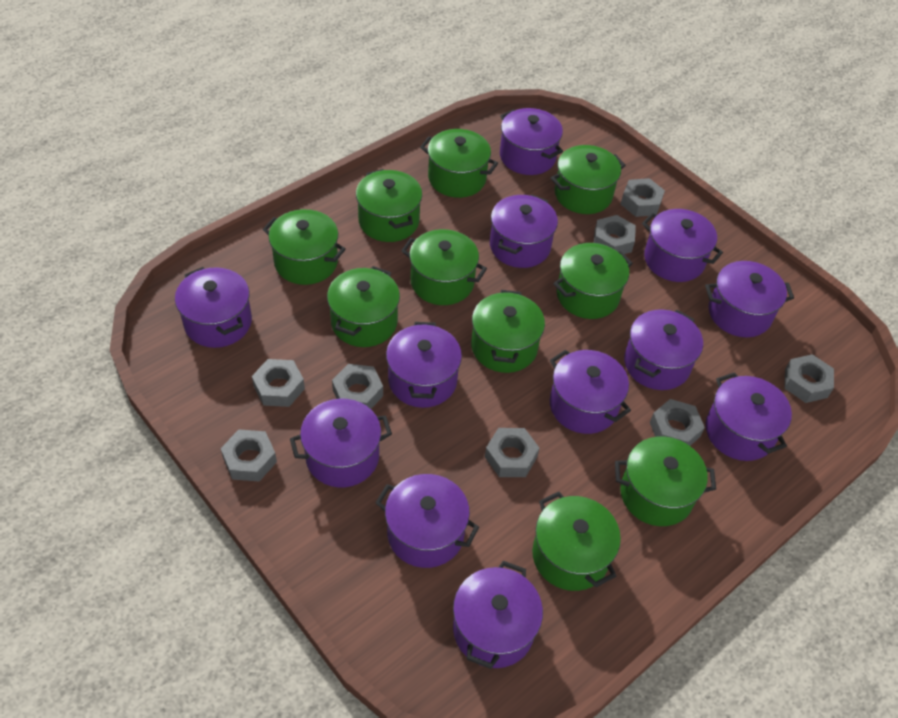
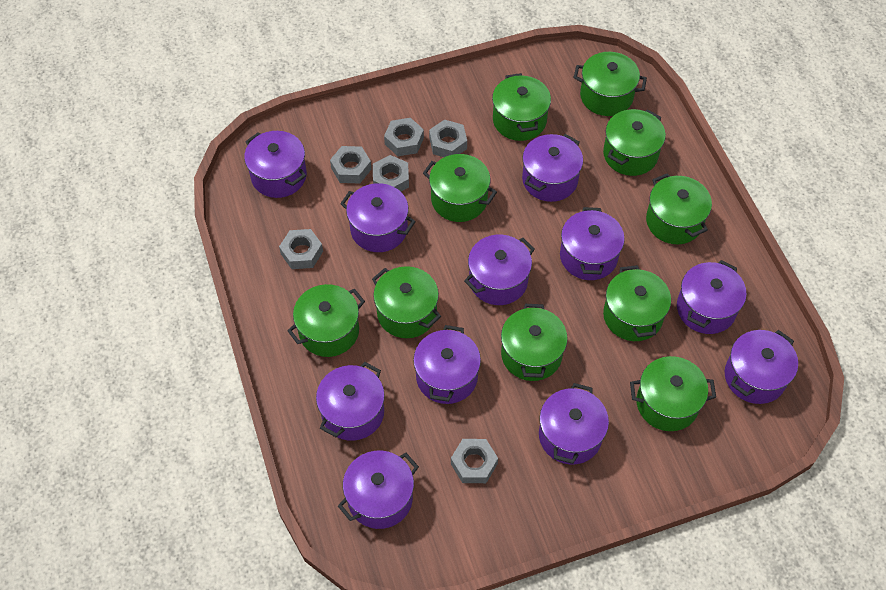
grey nut: 8 -> 6
purple pot: 12 -> 11

